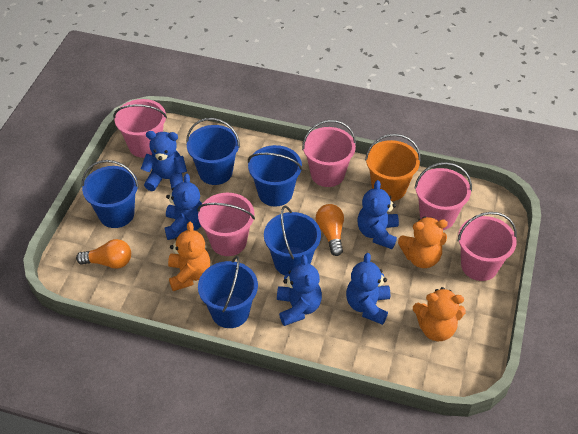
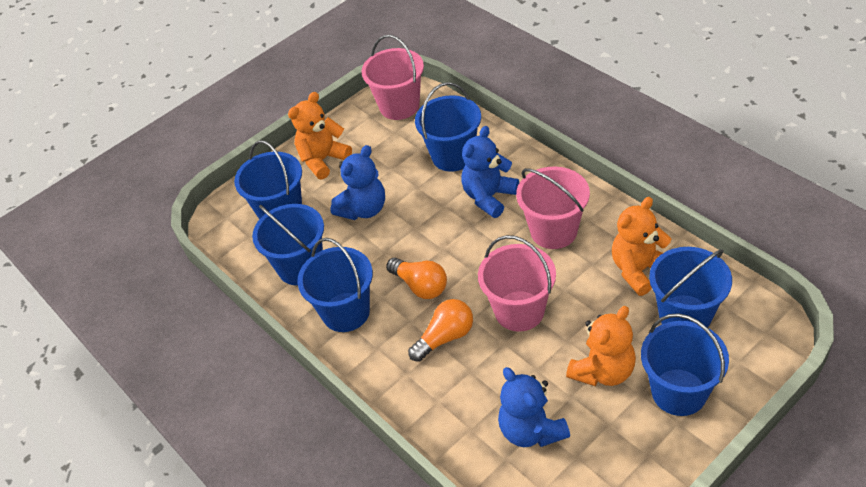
blue bucket: 5 -> 6
blue teddy bear: 5 -> 3
orange bucket: 1 -> 0
pink bucket: 5 -> 3

